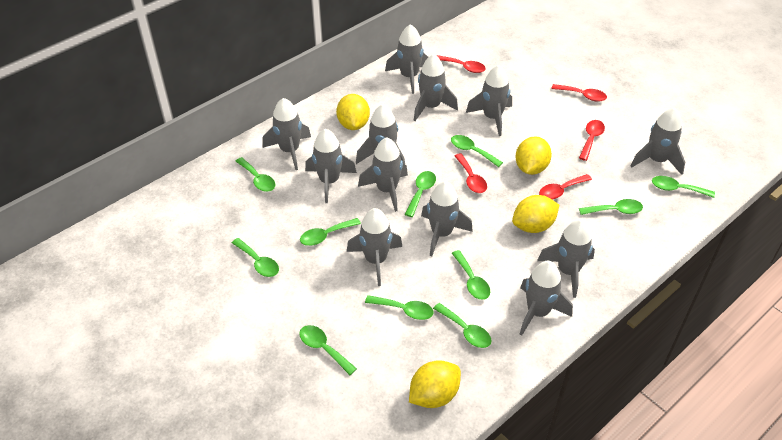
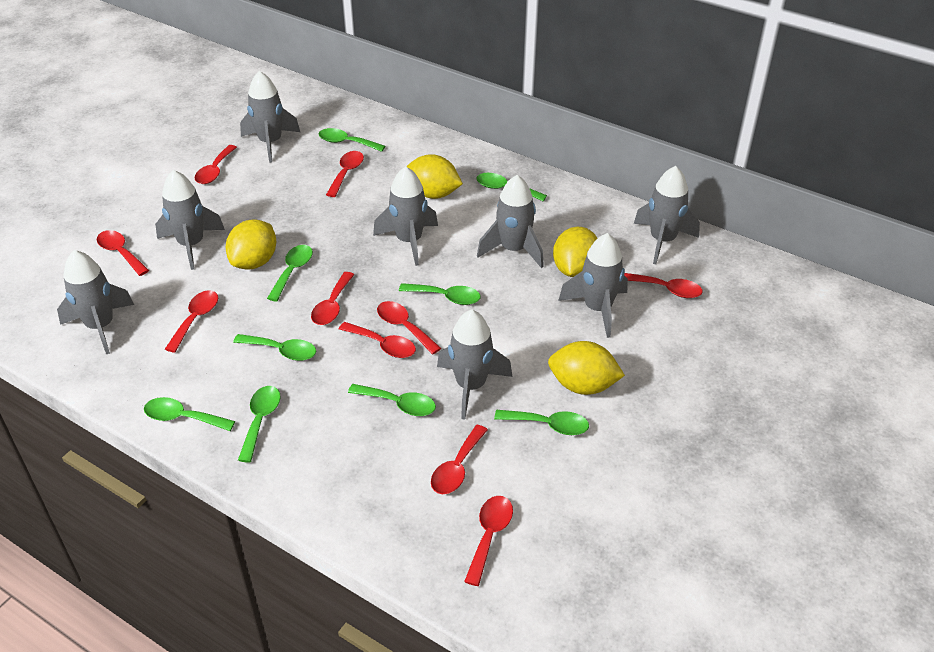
green spoon: 11 -> 9
grey rocket: 12 -> 8
red spoon: 5 -> 10

